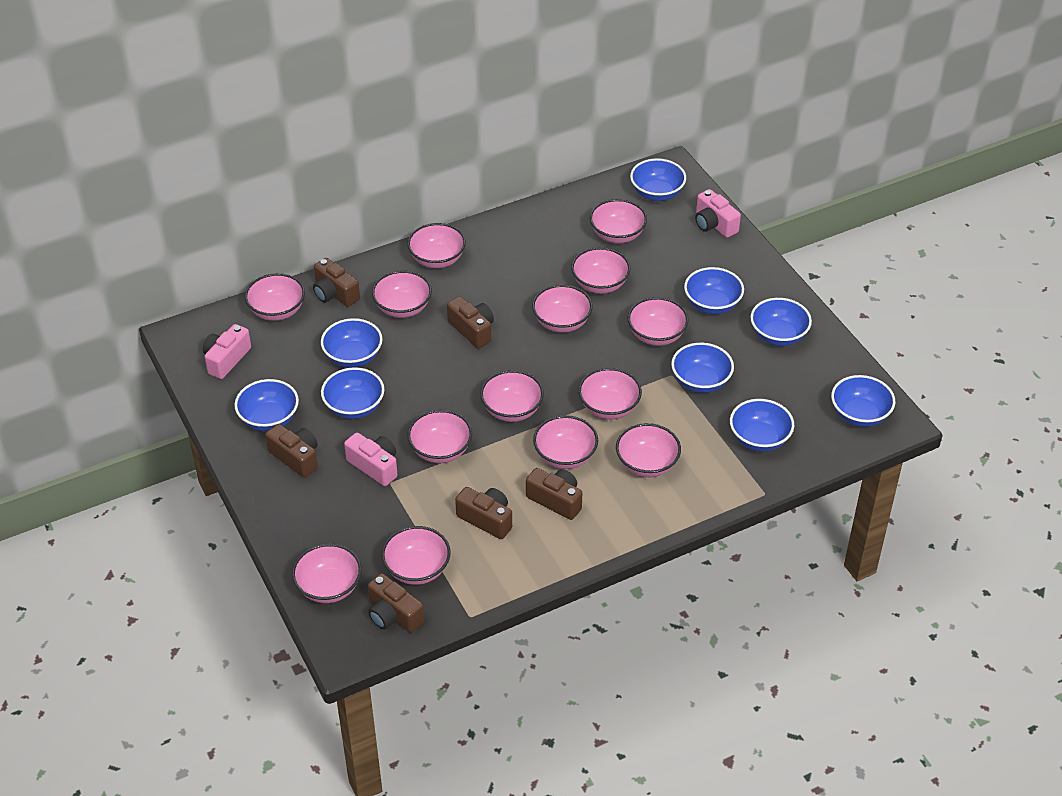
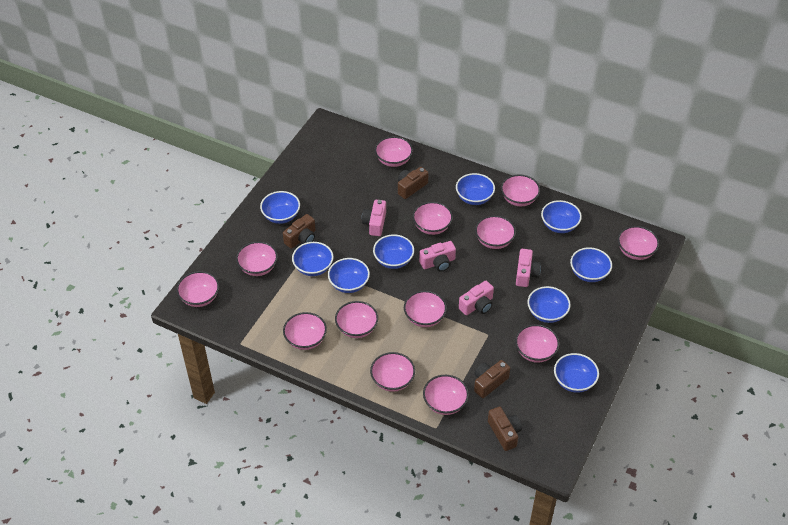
brown camera: 6 -> 4
pink bowl: 14 -> 13
pink camera: 3 -> 4

